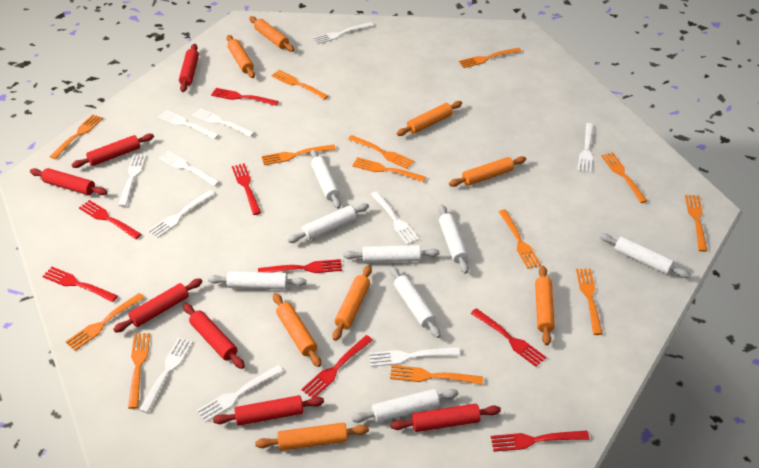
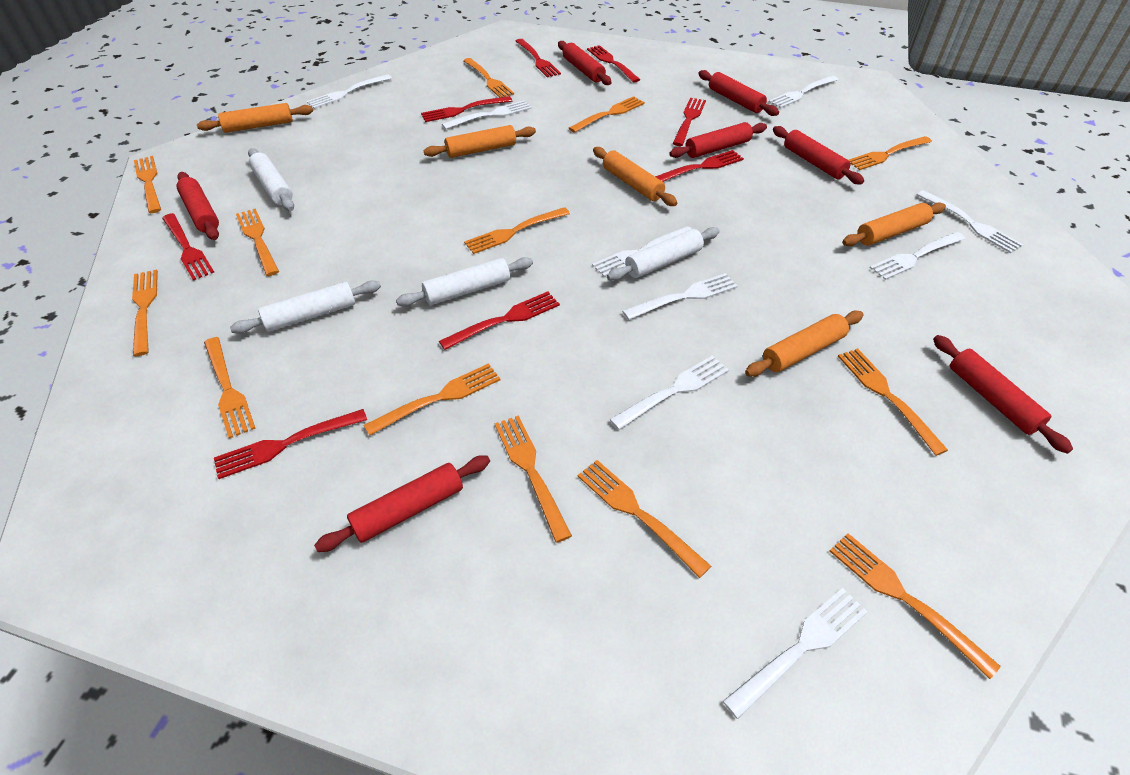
orange rolling pin: 8 -> 5
white fork: 11 -> 9
white rolling pin: 8 -> 4

